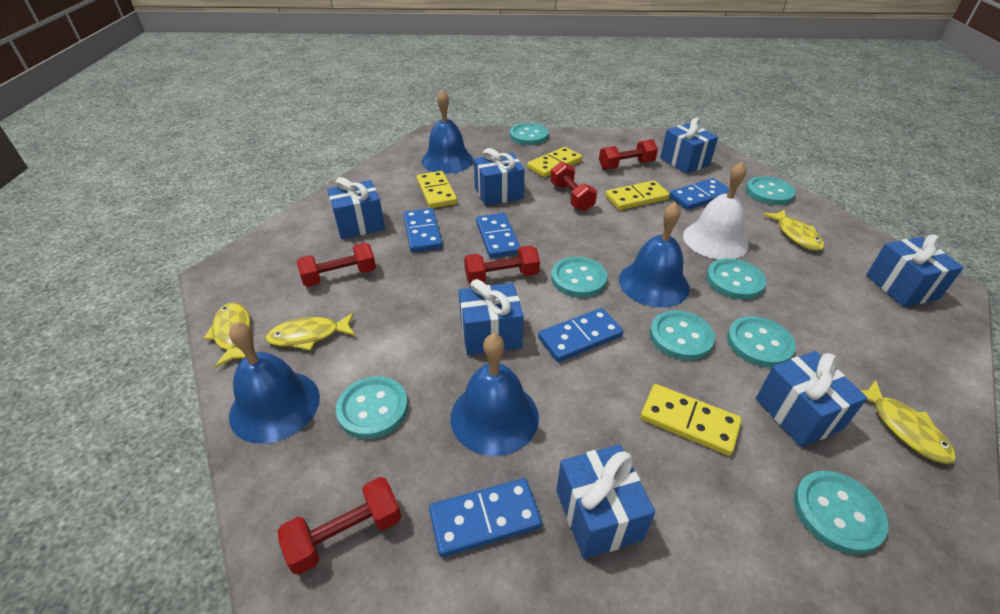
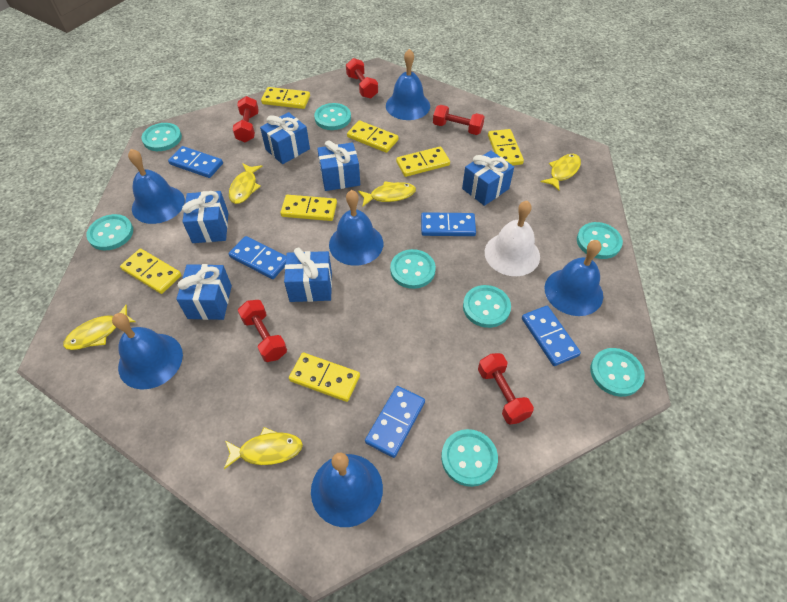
blue bell: 4 -> 6
blue gift: 7 -> 6
yellow domino: 4 -> 7
yellow fish: 4 -> 5

